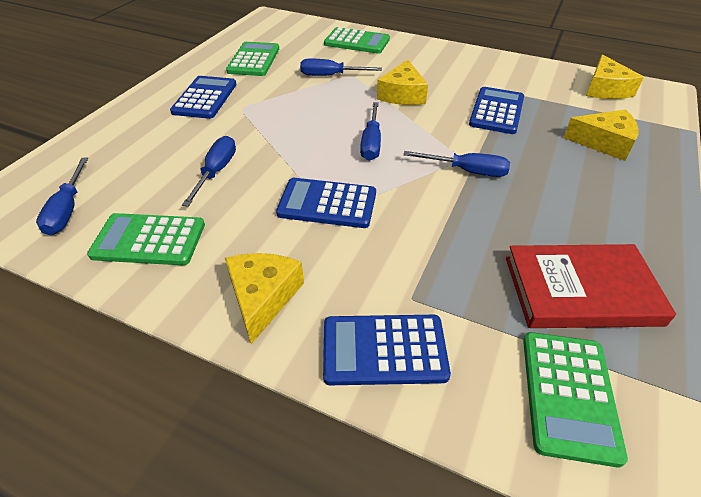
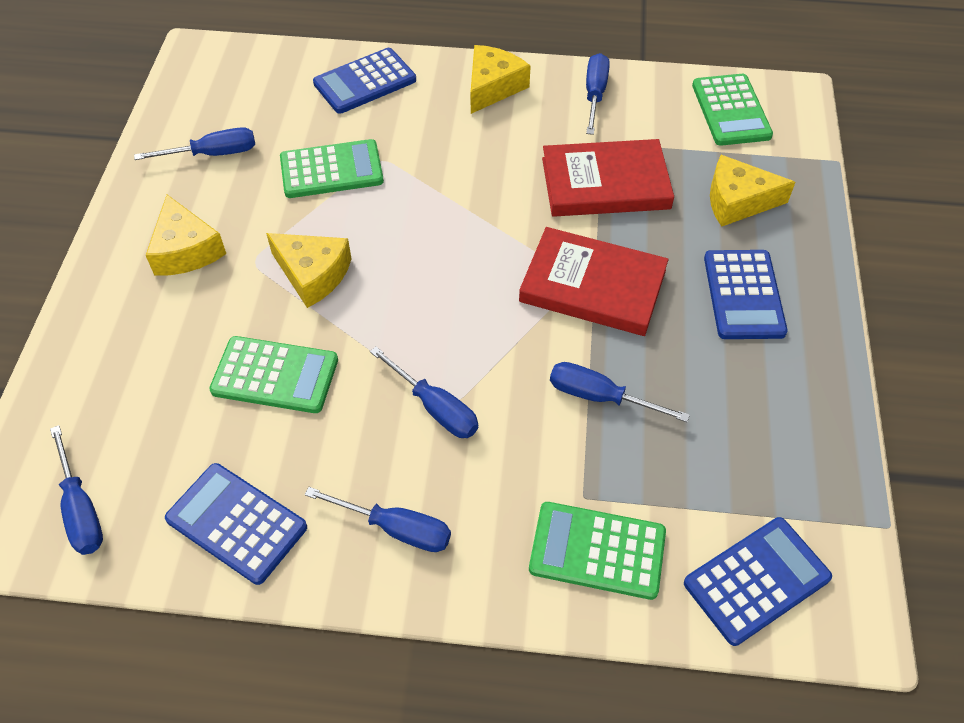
blue screwdriver: 5 -> 6
red book: 1 -> 2

